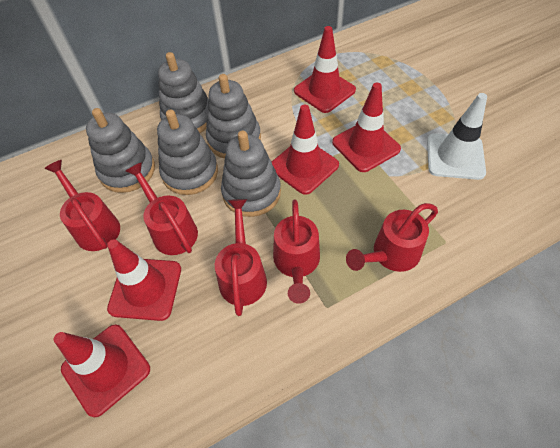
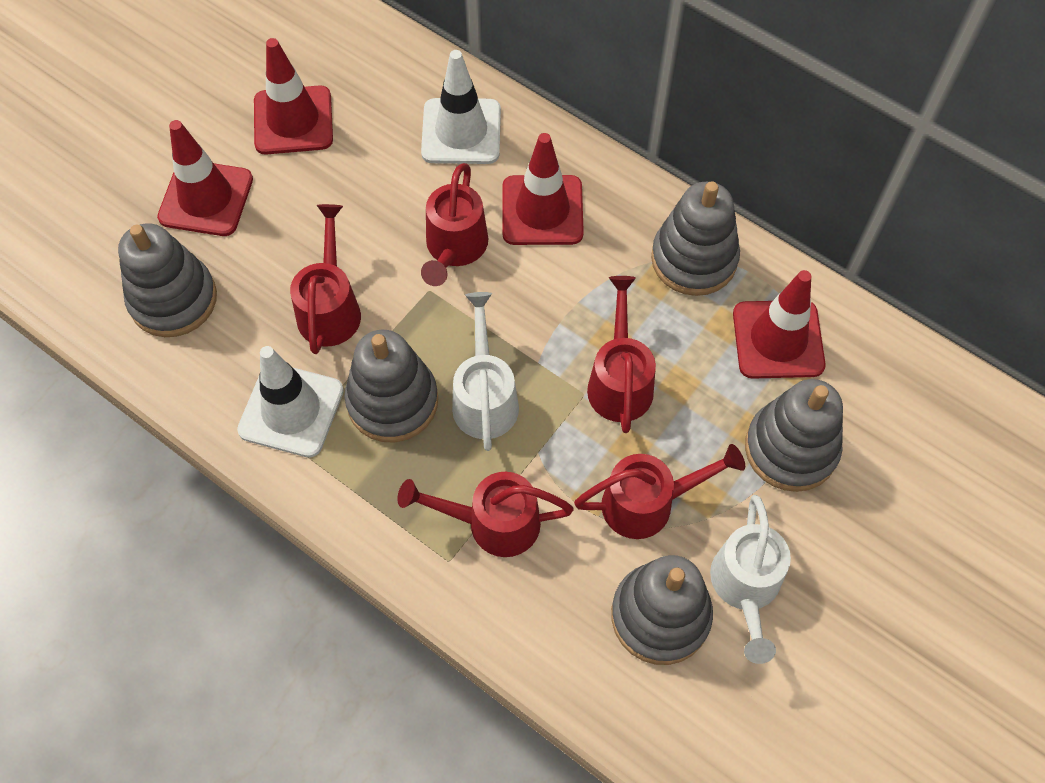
red traffic cone: 5 -> 4
white traffic cone: 1 -> 2
white watering can: 0 -> 2

